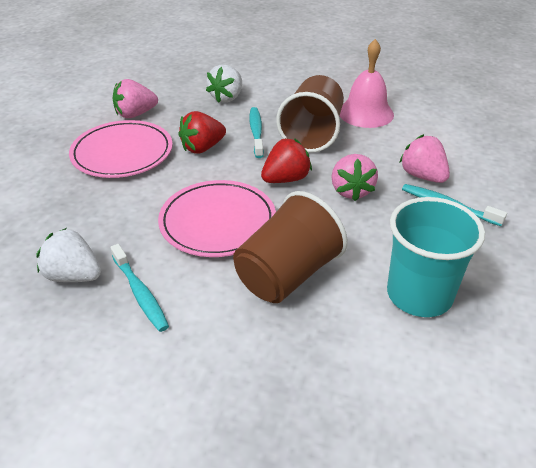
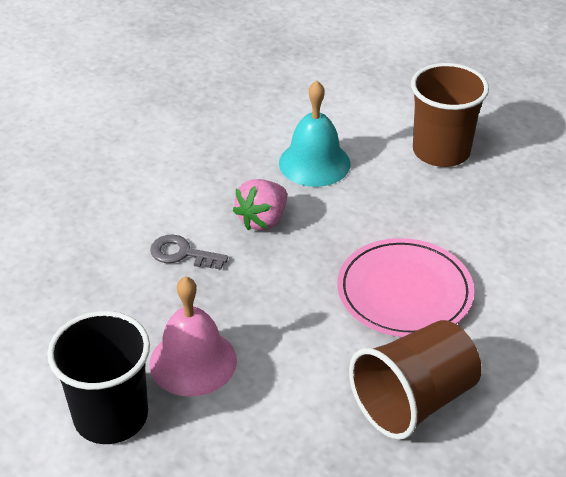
black cup: 0 -> 1
grey key: 0 -> 1
pink plate: 2 -> 1
pink strawberry: 3 -> 1
red strawberry: 2 -> 0
turquoise bell: 0 -> 1
turquoise cup: 1 -> 0
turquoise toothbrush: 3 -> 0
white strawberry: 2 -> 0

